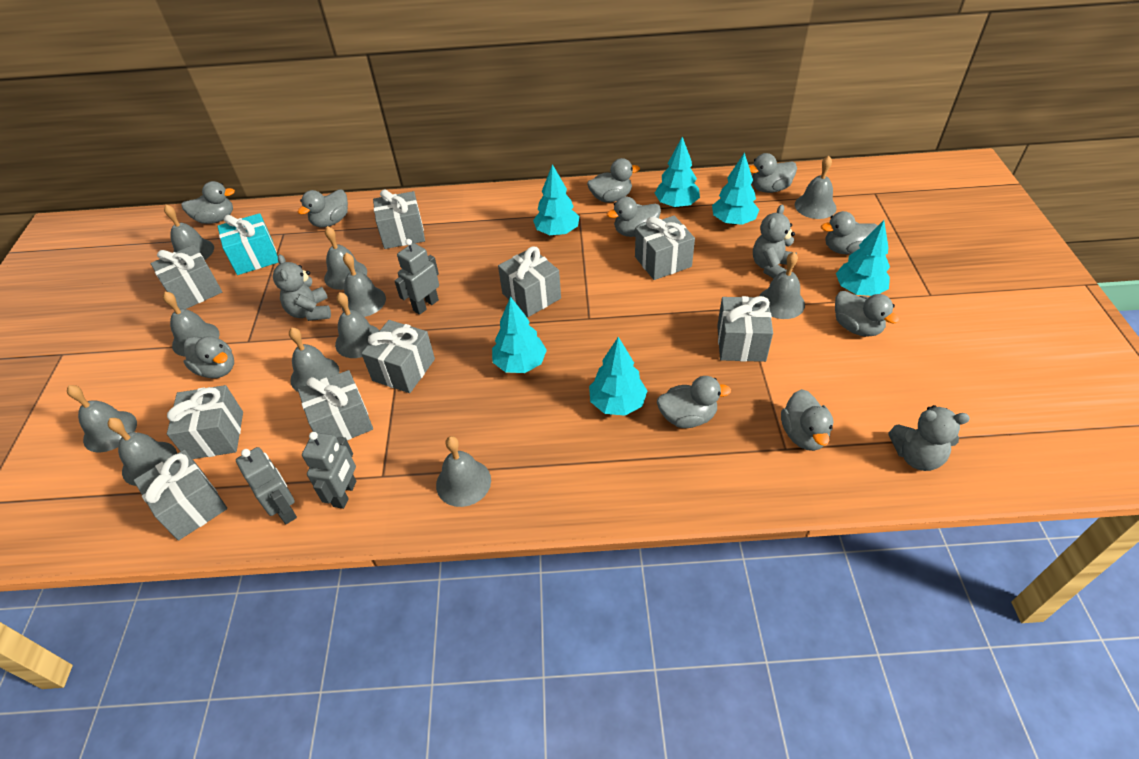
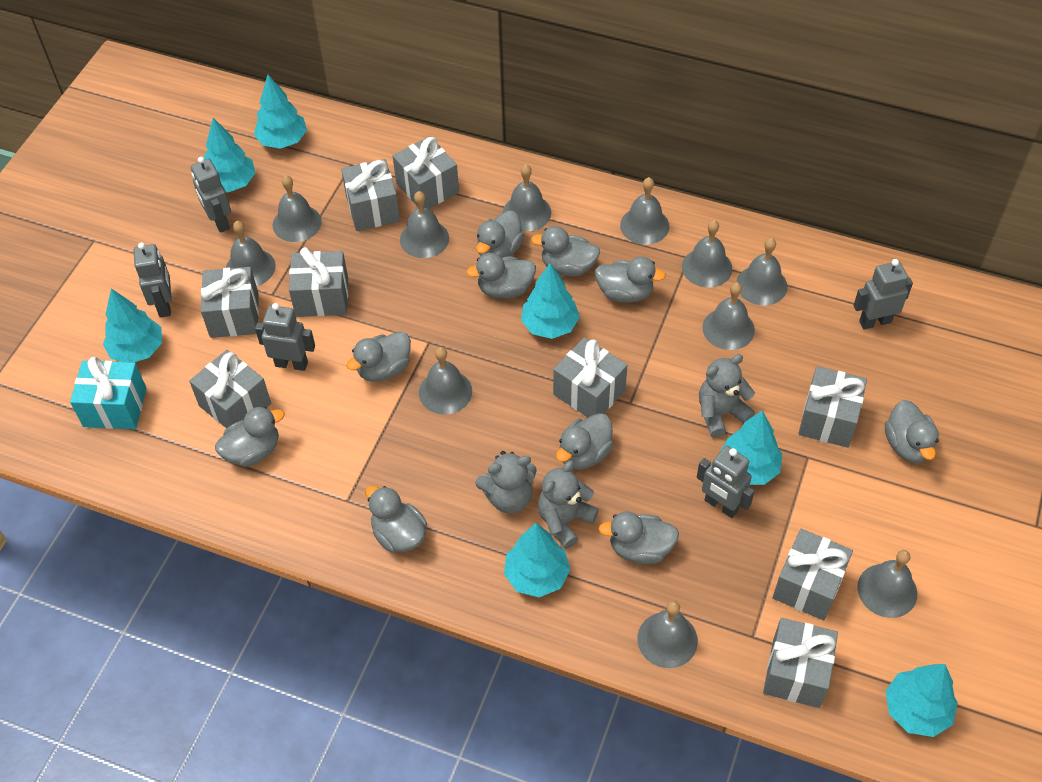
grey robot: 3 -> 5
turquoise tree: 6 -> 7

